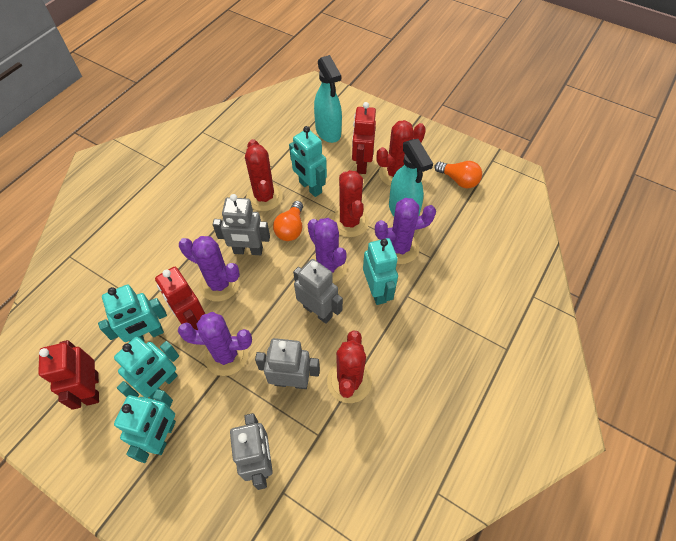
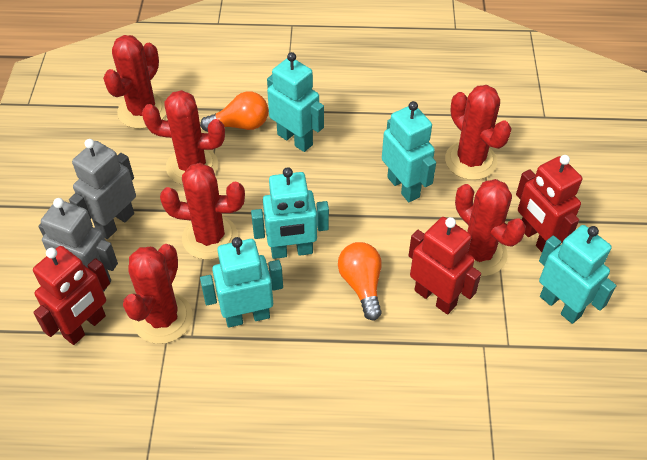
grey robot: 4 -> 2
purple cactus: 4 -> 0
red cactus: 4 -> 6
turquoise spray bottle: 2 -> 0

